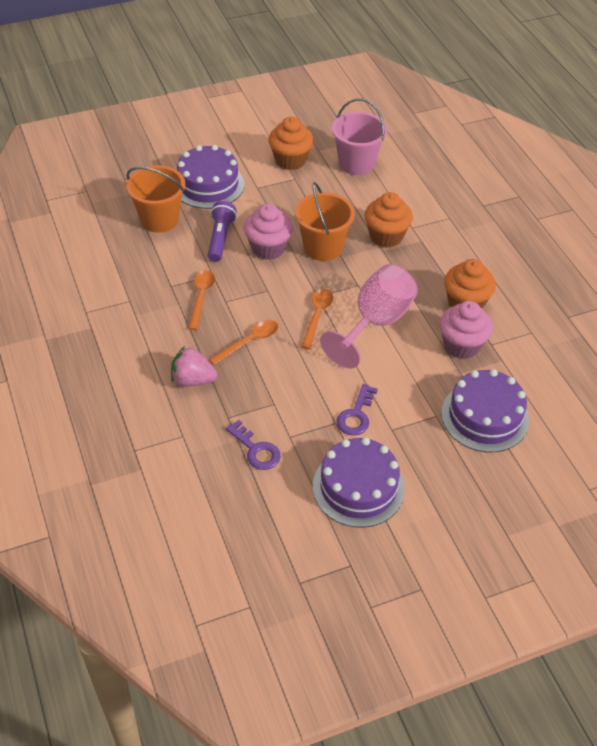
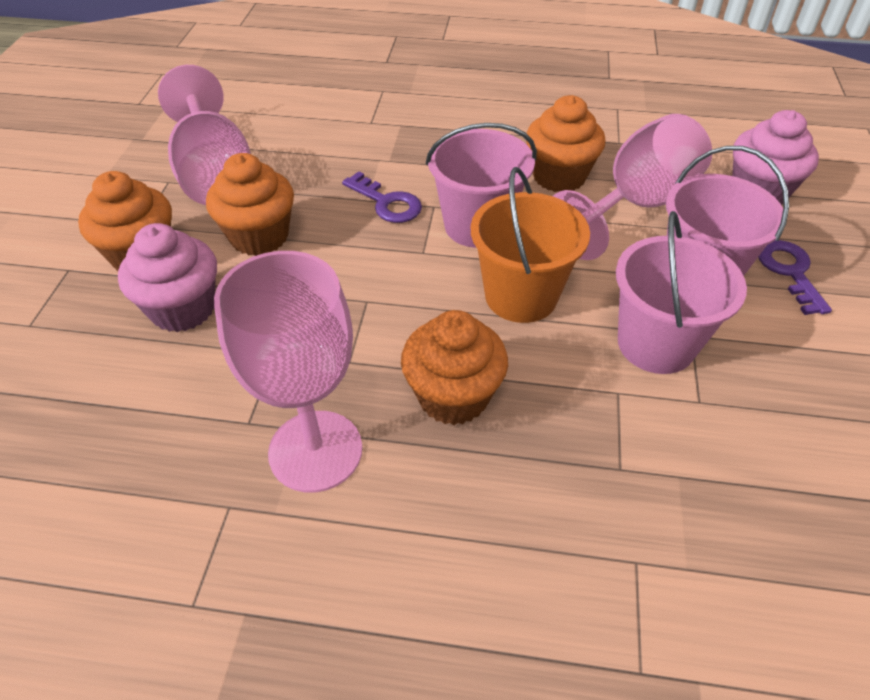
orange bucket: 2 -> 1
orange cupcake: 3 -> 4
orange spoon: 3 -> 0
pink bucket: 1 -> 3
pink goblet: 1 -> 3
pink strawberry: 1 -> 0
purple cake: 3 -> 0
purple flashlight: 1 -> 0

